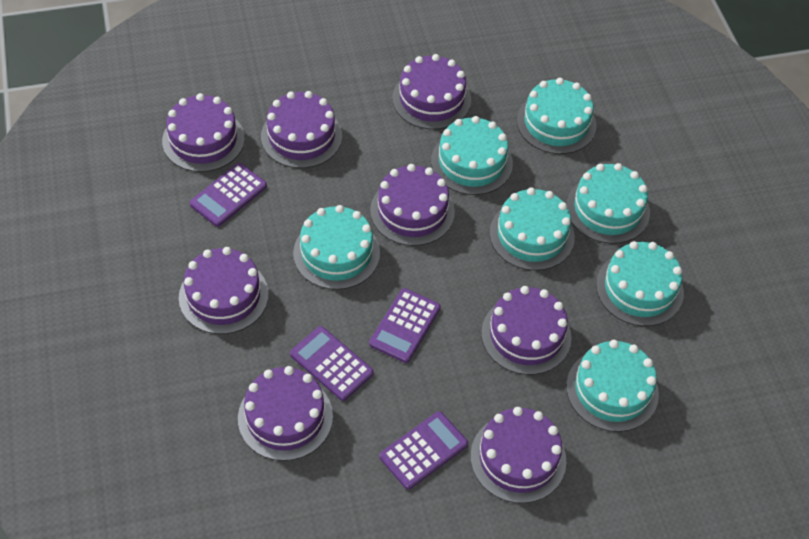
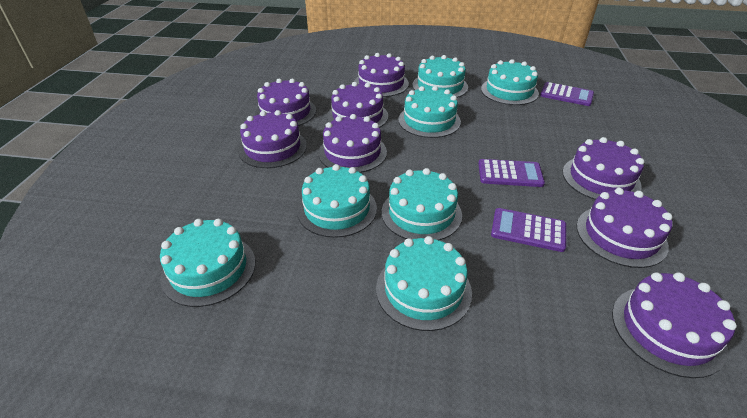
purple calculator: 4 -> 3

